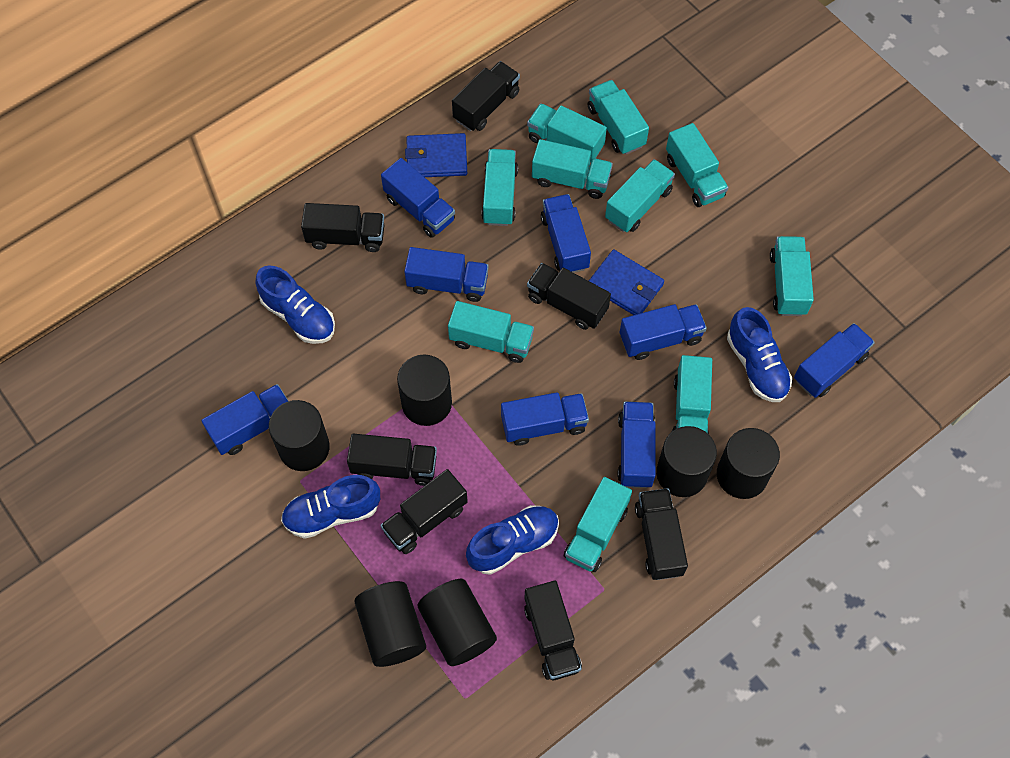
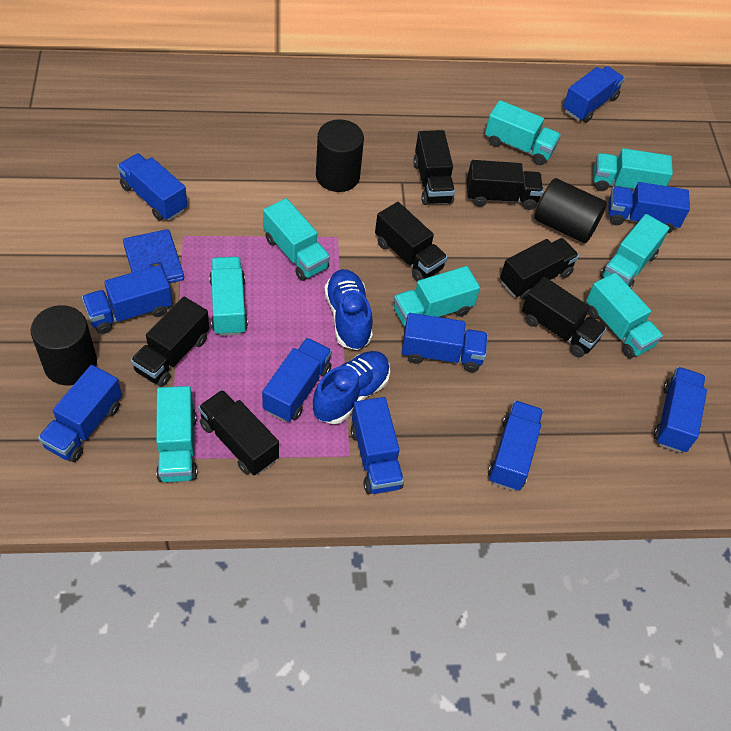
black cylinder: 6 -> 3
blue shoe: 4 -> 2
blue truck: 8 -> 10
blue wallet: 2 -> 1
turquoise truck: 10 -> 8

